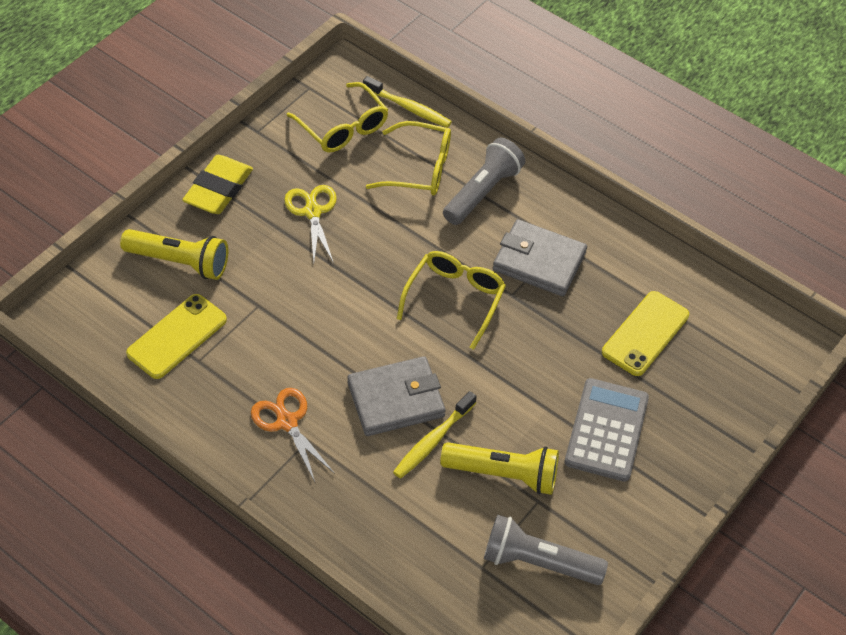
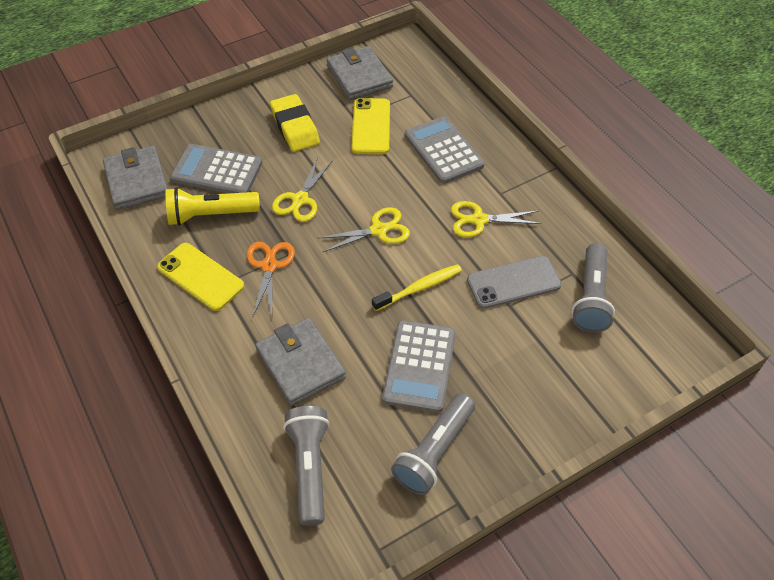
grey calculator: 1 -> 3
grey flashlight: 2 -> 3
grey phone: 0 -> 1
grey wallet: 2 -> 3
yellow flashlight: 2 -> 1
yellow glasses: 3 -> 0
yellow scissors: 1 -> 3
yellow toothbrush: 2 -> 1

